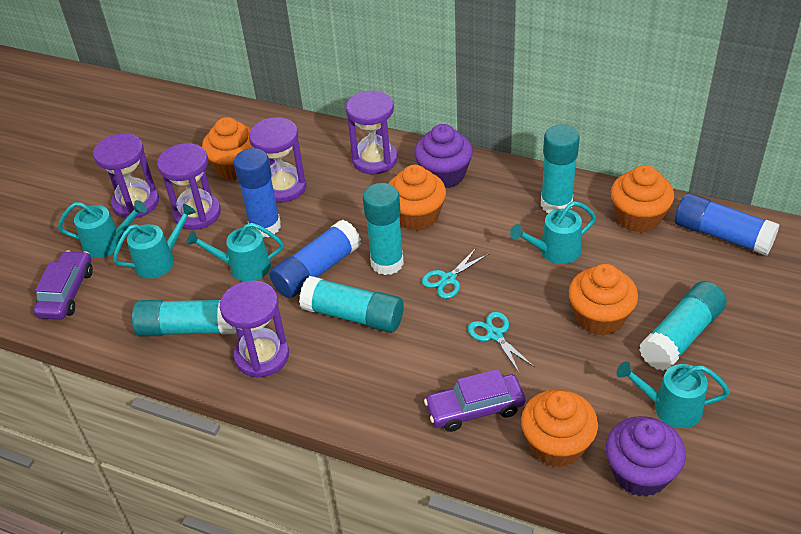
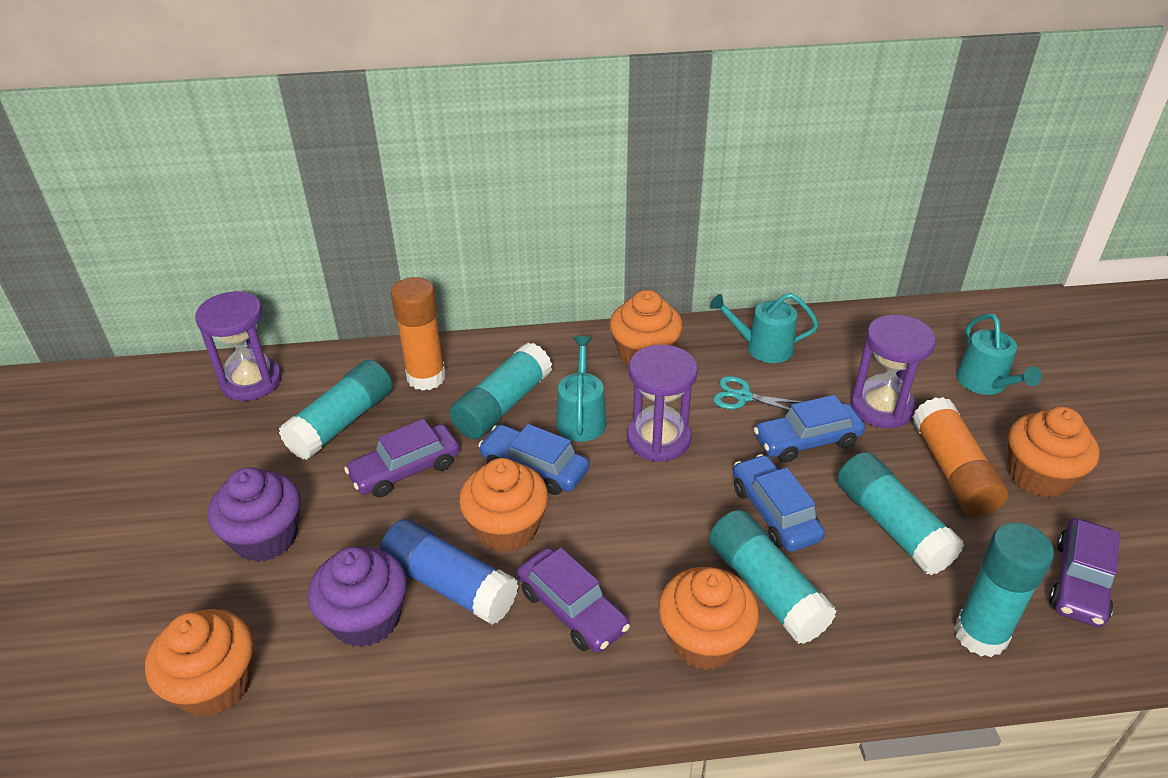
blue car: 0 -> 3
blue glue stick: 3 -> 1
orange glue stick: 0 -> 2
purple car: 2 -> 3
purple hourglass: 5 -> 3
turquoise scissors: 2 -> 1
turquoise watering can: 5 -> 3

